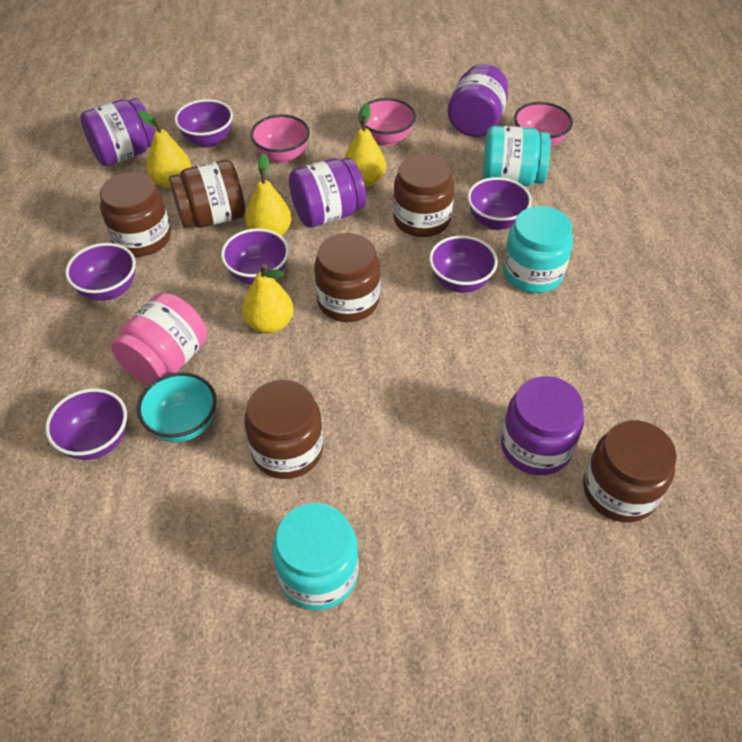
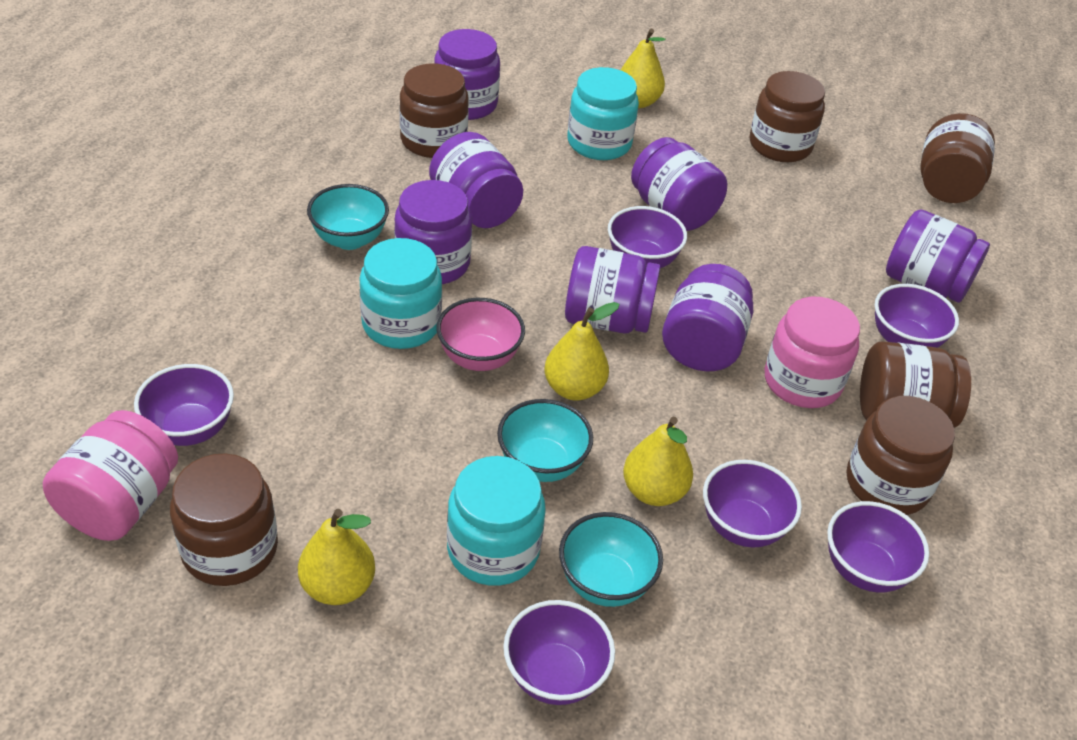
pink bowl: 3 -> 1
pink jar: 1 -> 2
purple jar: 4 -> 7
turquoise bowl: 1 -> 3

